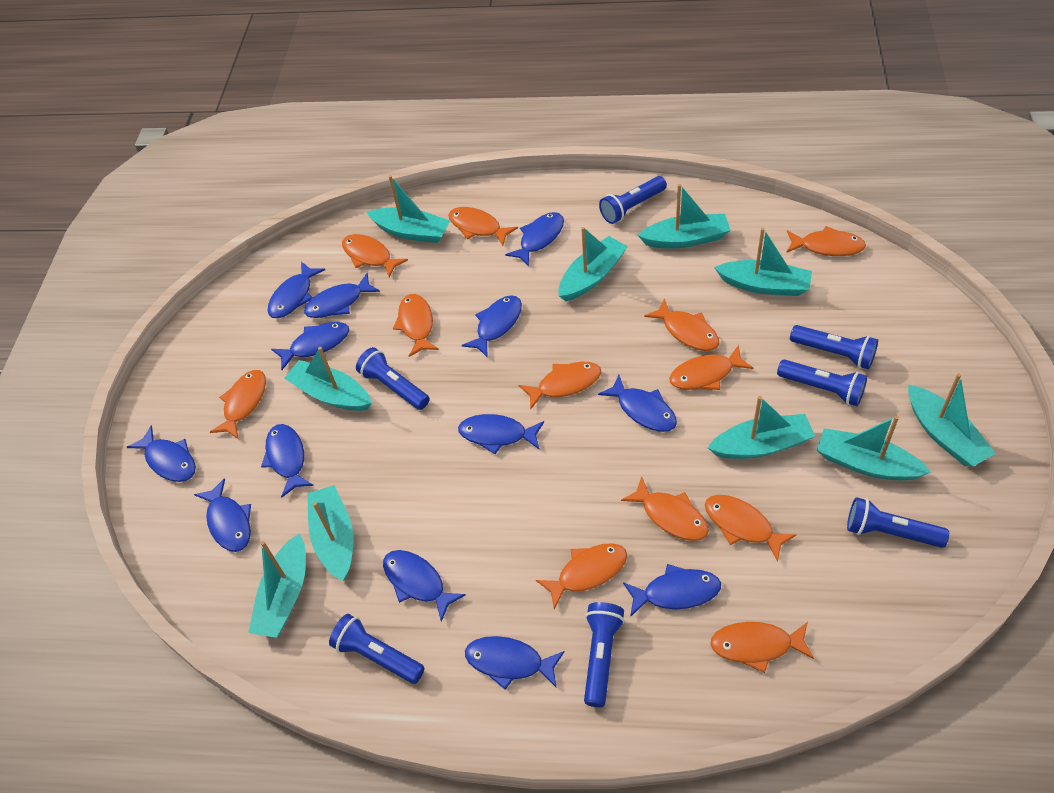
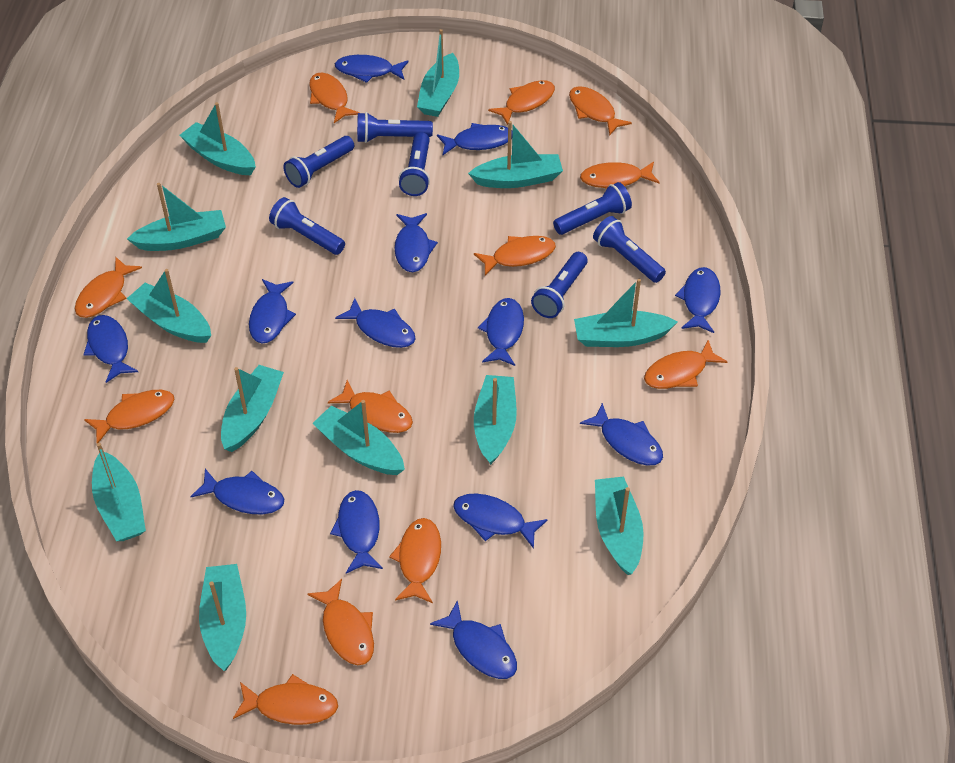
turquoise boat: 10 -> 12

